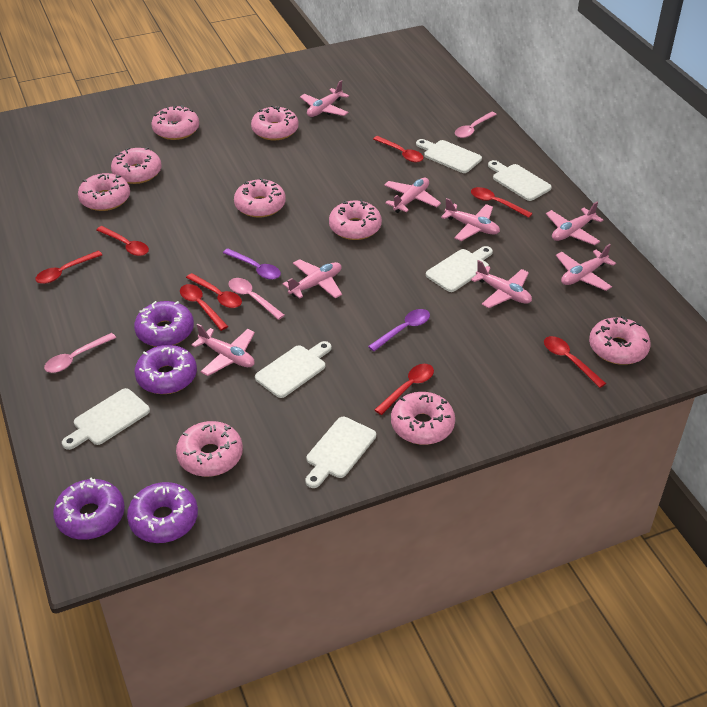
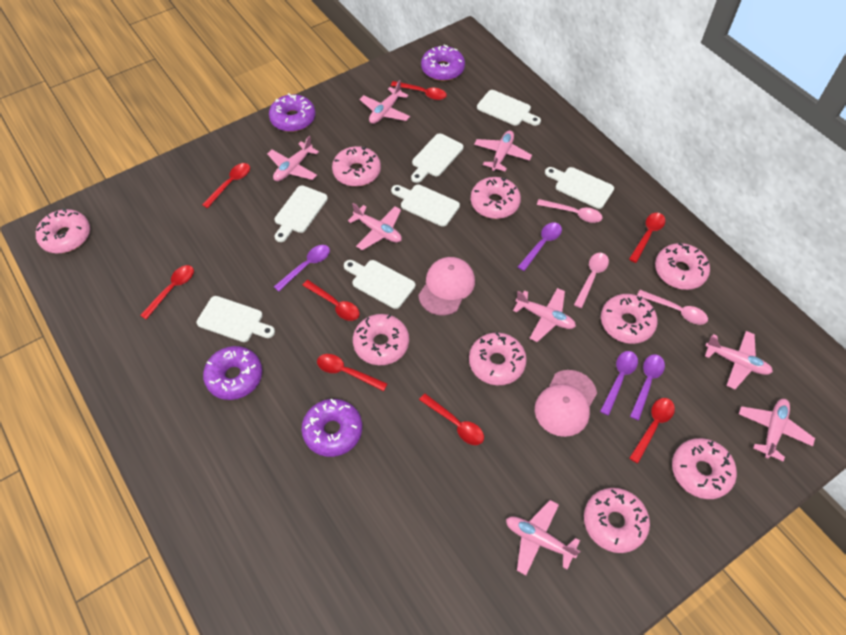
pink cap: 0 -> 2
purple spoon: 2 -> 4
white cutting board: 6 -> 7

